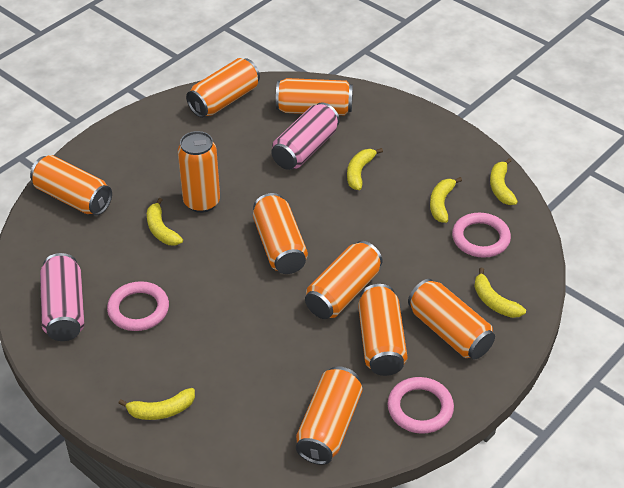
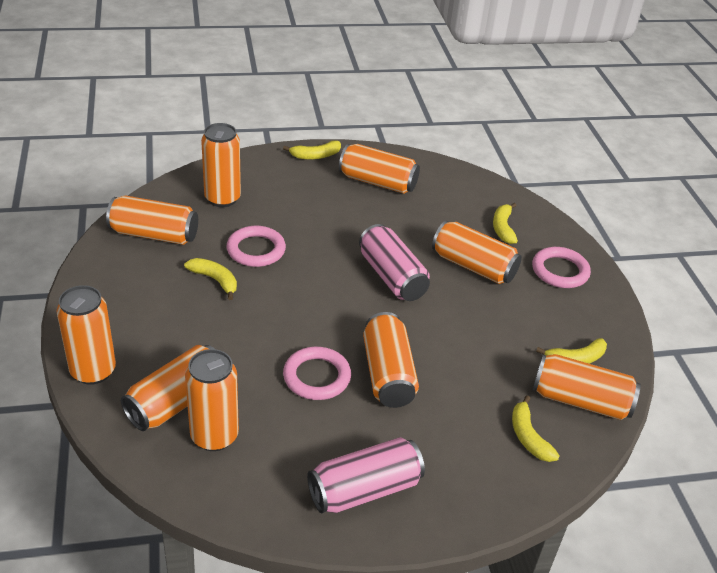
yellow banana: 6 -> 5

